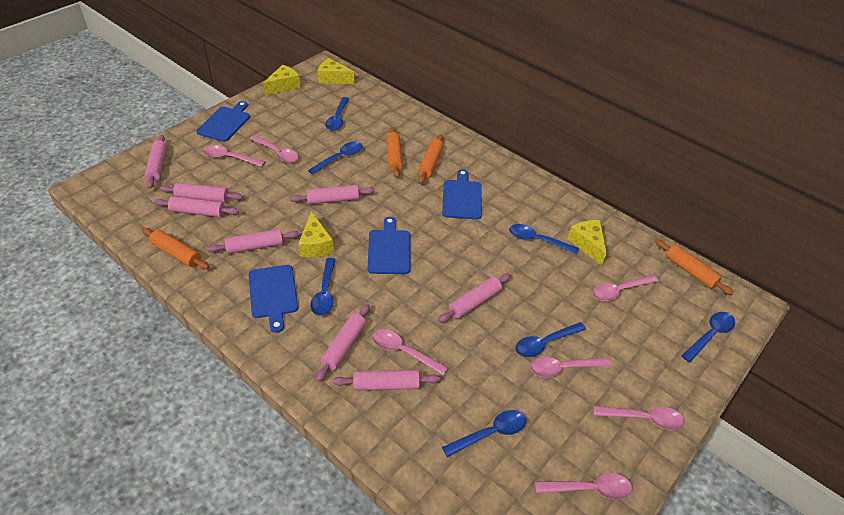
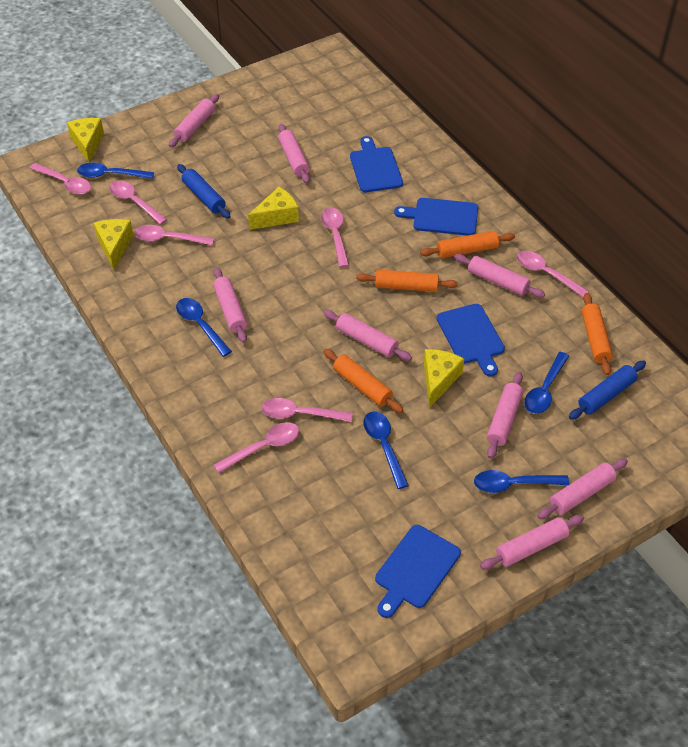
blue rolling pin: 0 -> 2
blue spoon: 7 -> 5

